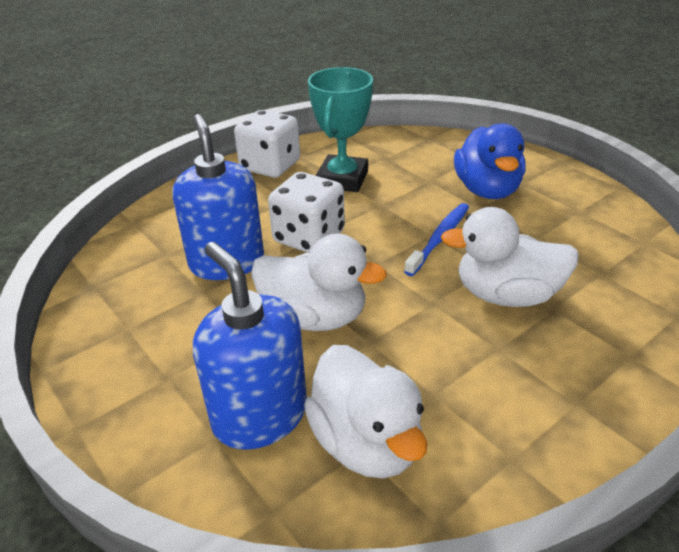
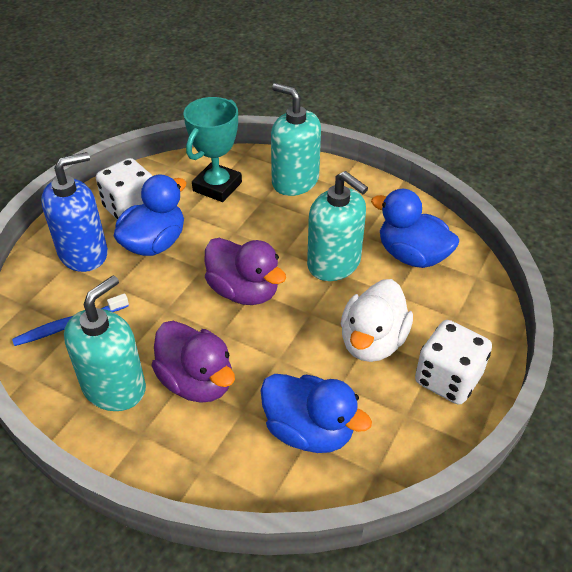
blue duck: 1 -> 3
blue soap dispenser: 2 -> 1
purple duck: 0 -> 2
turquoise soap dispenser: 0 -> 3
white duck: 3 -> 1

